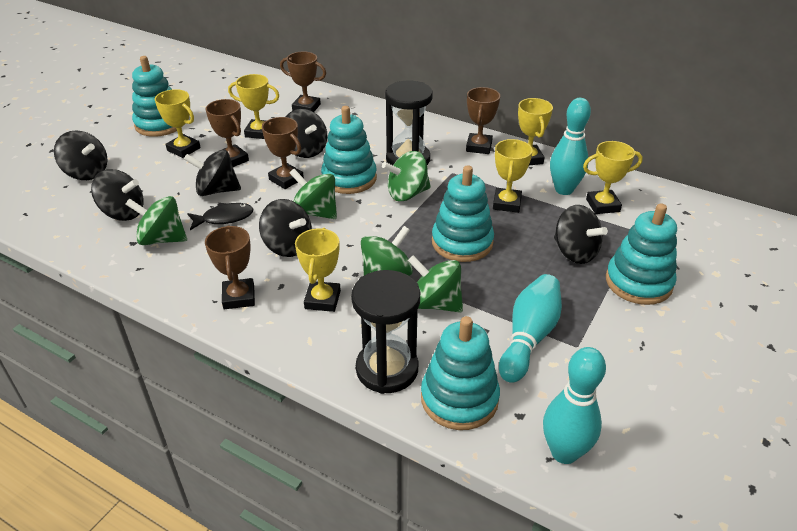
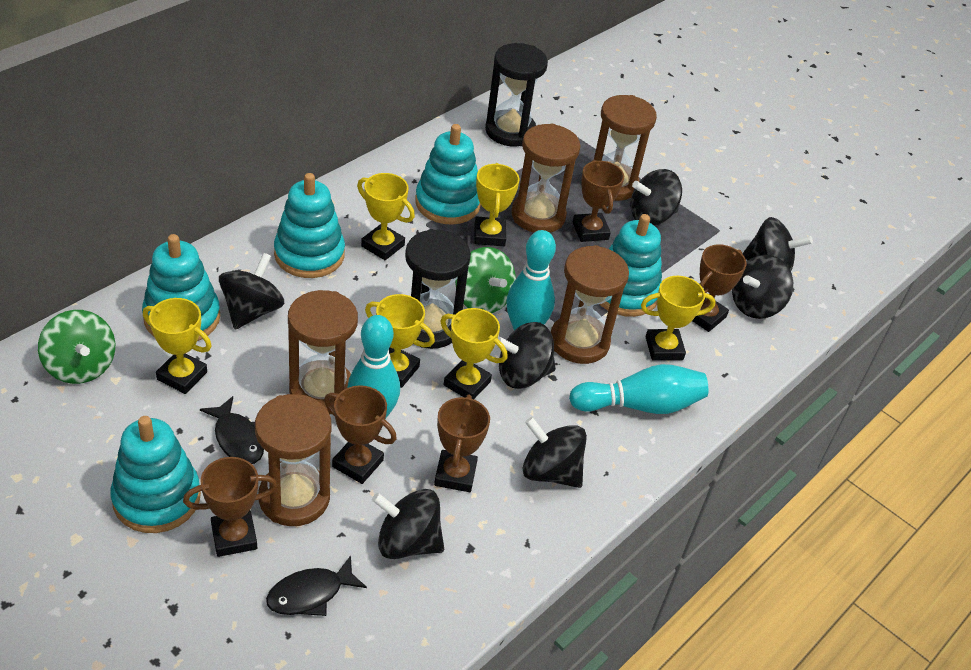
black fish: 1 -> 2
black spinning top: 6 -> 7
brown hourglass: 0 -> 5
green spinning top: 5 -> 2

